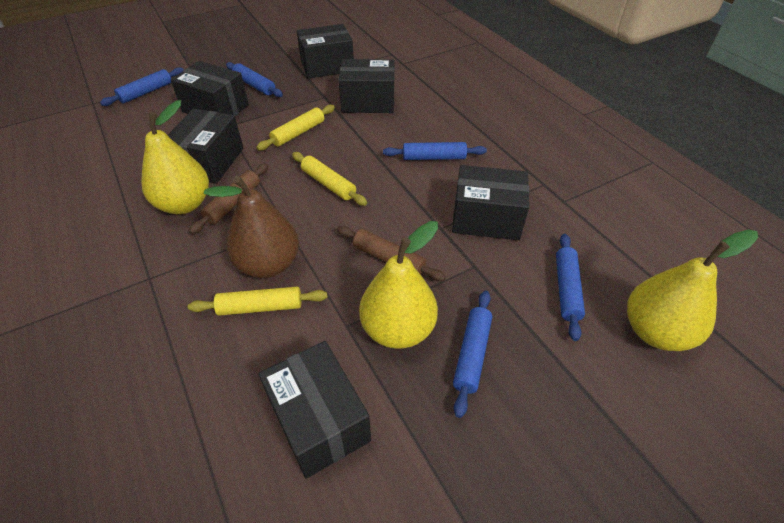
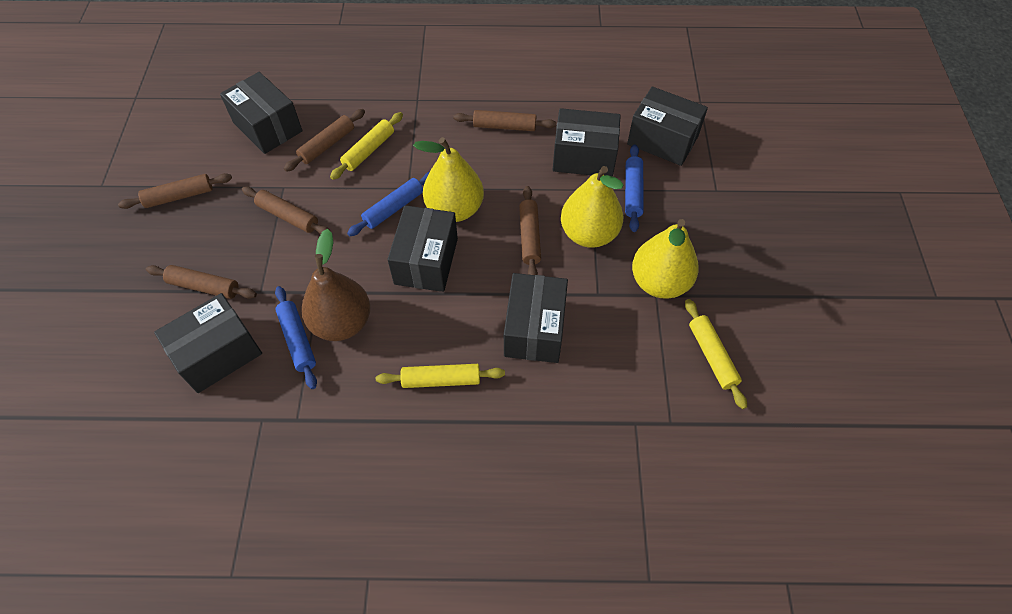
blue rolling pin: 5 -> 3
brown rolling pin: 2 -> 6

